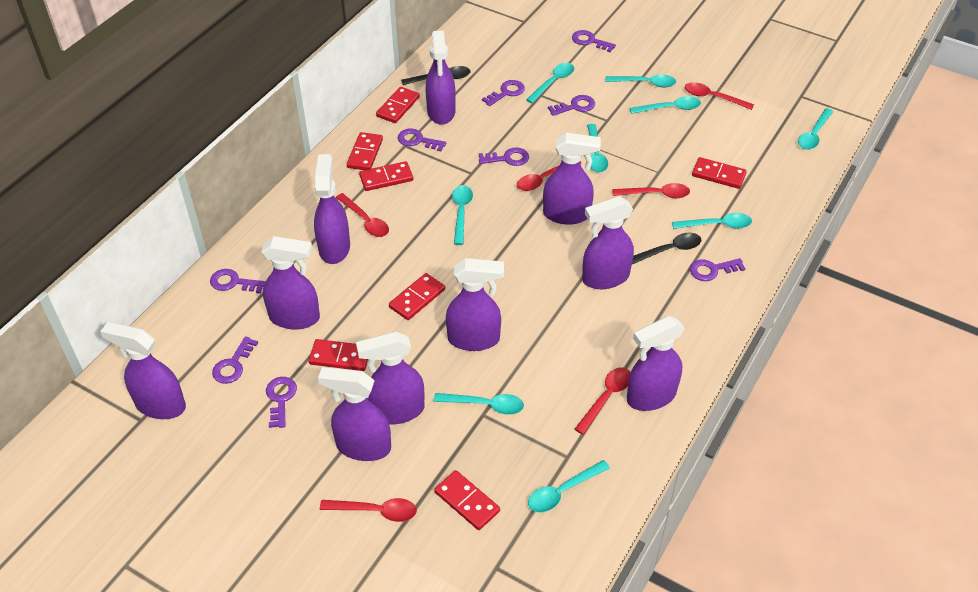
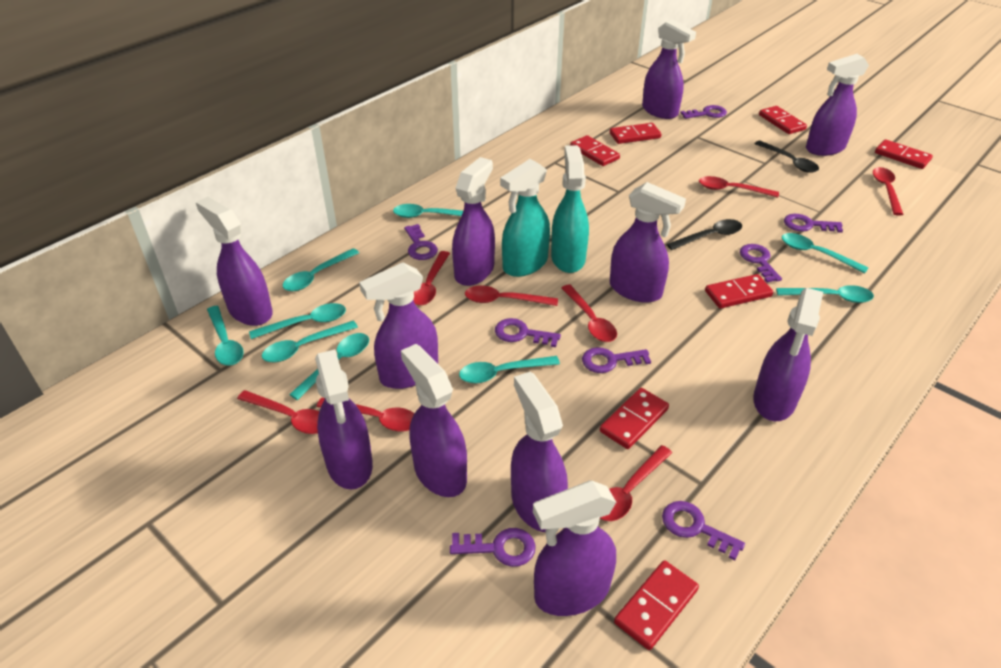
purple key: 9 -> 8
purple spray bottle: 10 -> 11
red spoon: 6 -> 8
turquoise spray bottle: 0 -> 2

